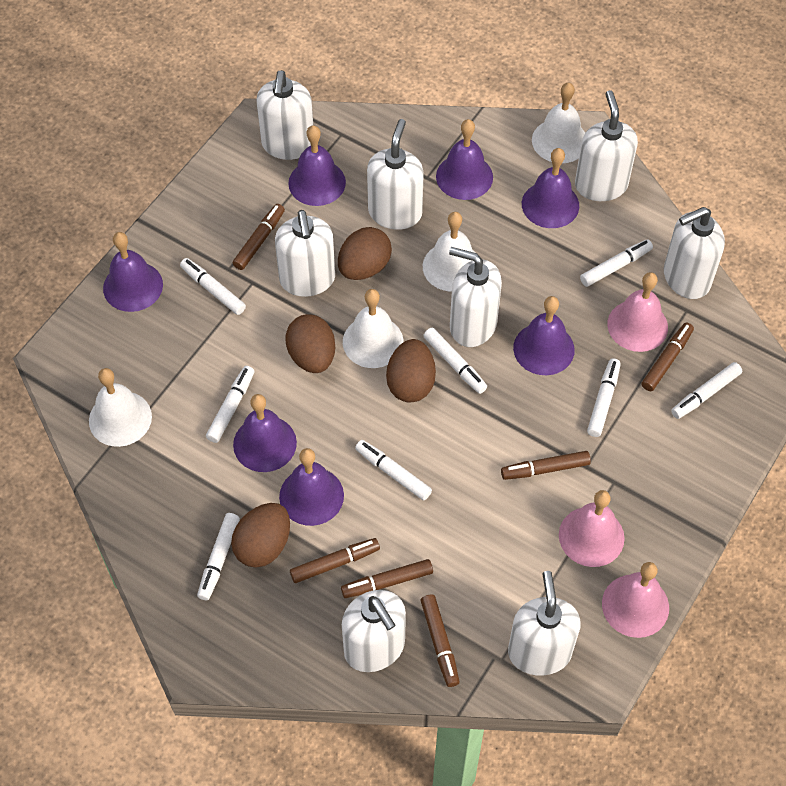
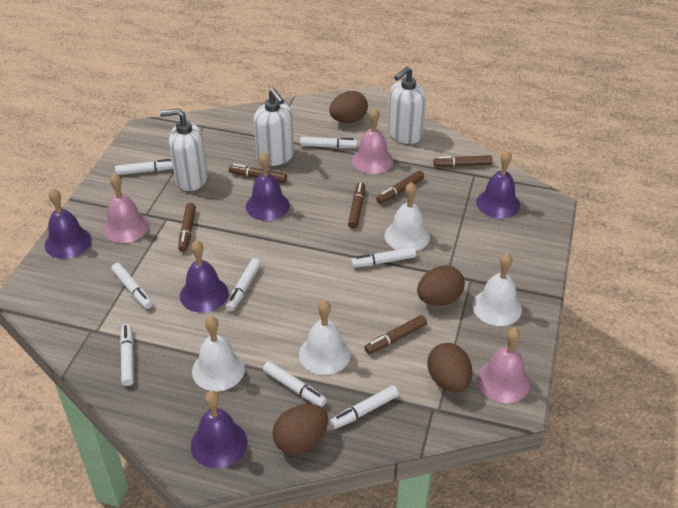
purple bell: 7 -> 5
white soap dispenser: 8 -> 3

